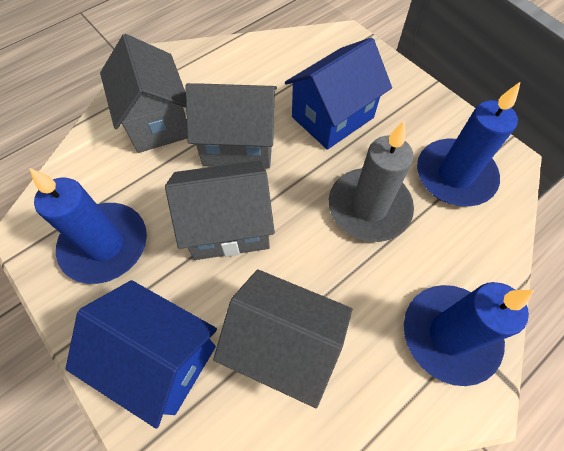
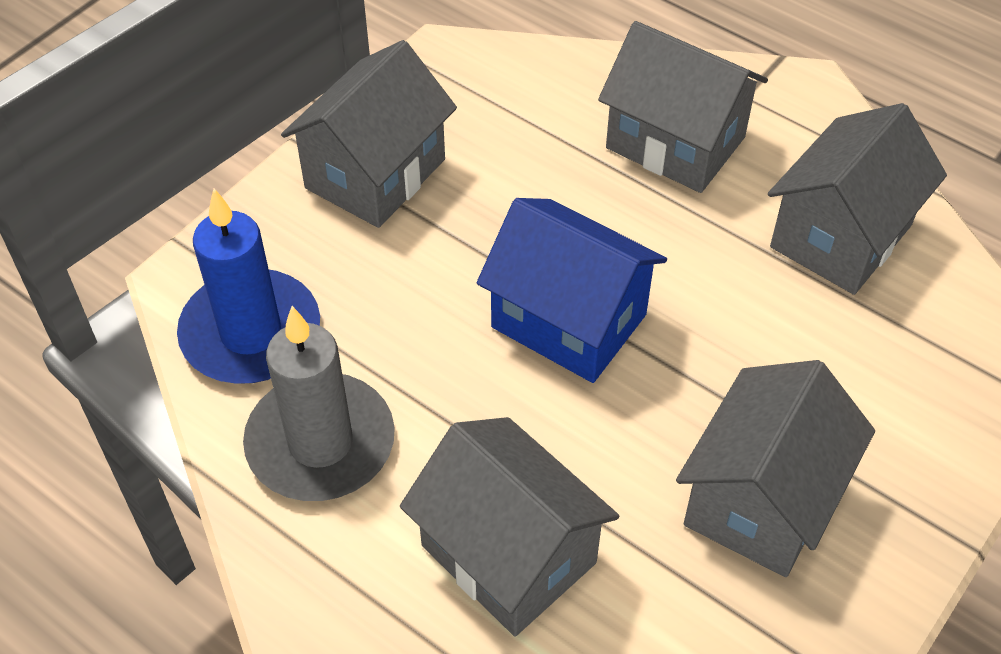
blue candle: 3 -> 1
blue house: 2 -> 1
grey house: 4 -> 5

